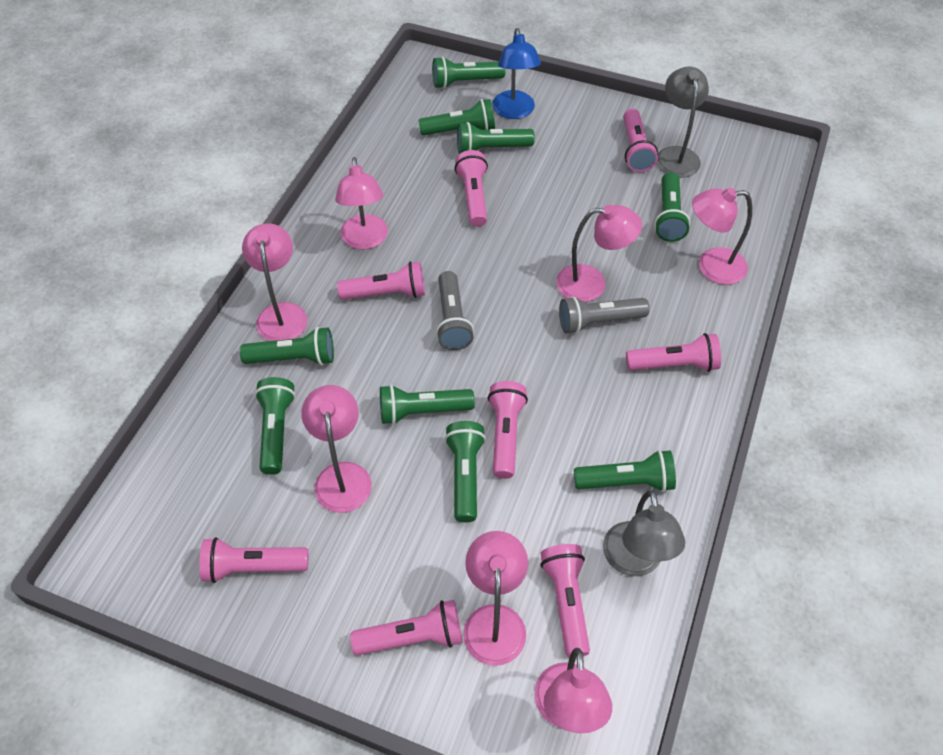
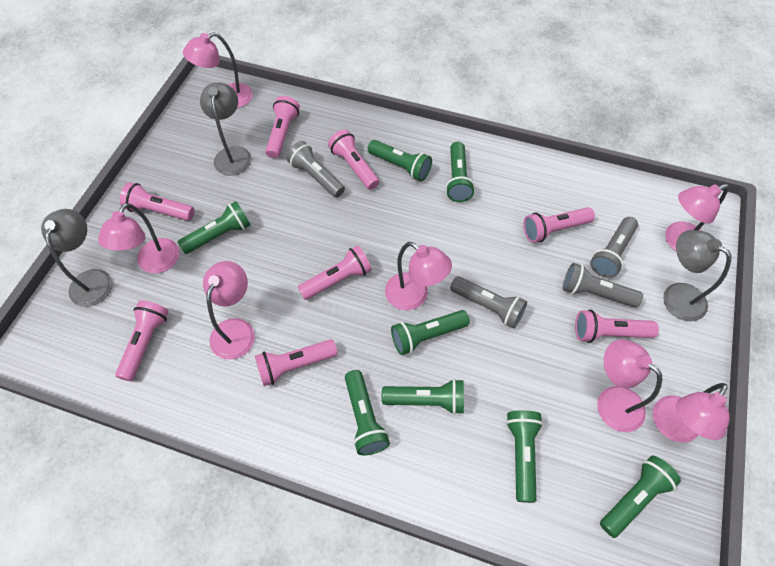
blue lamp: 1 -> 0
green flashlight: 9 -> 8
grey flashlight: 2 -> 4
grey lamp: 2 -> 3

